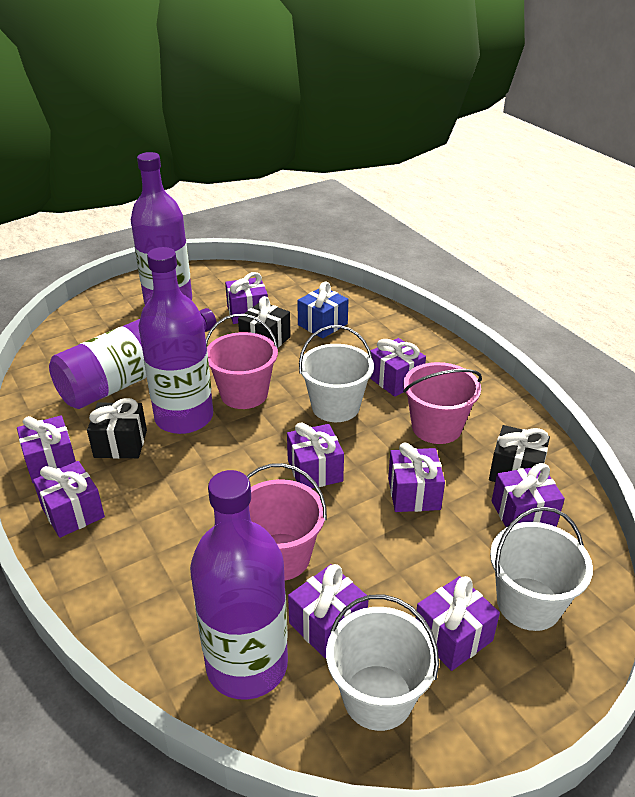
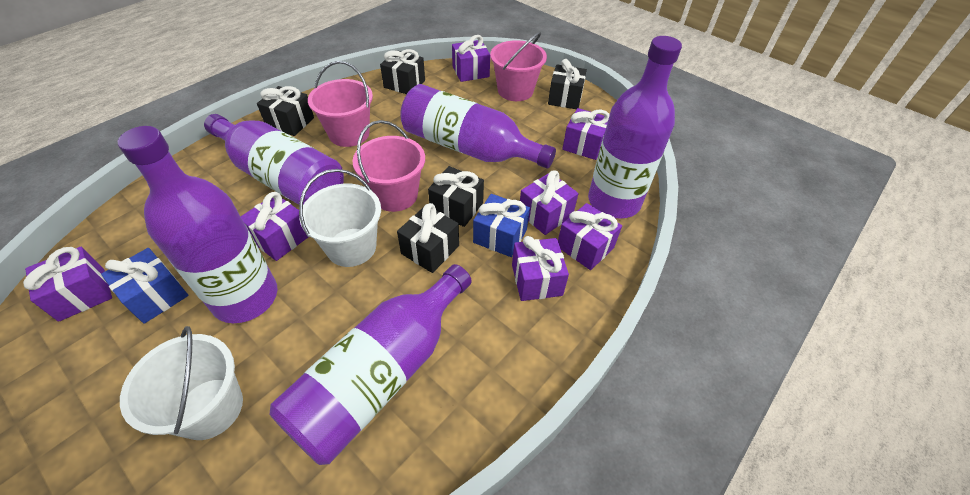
black gift: 3 -> 5
blue gift: 1 -> 2
purple bottle: 4 -> 5
purple gift: 9 -> 7
white bucket: 3 -> 2

